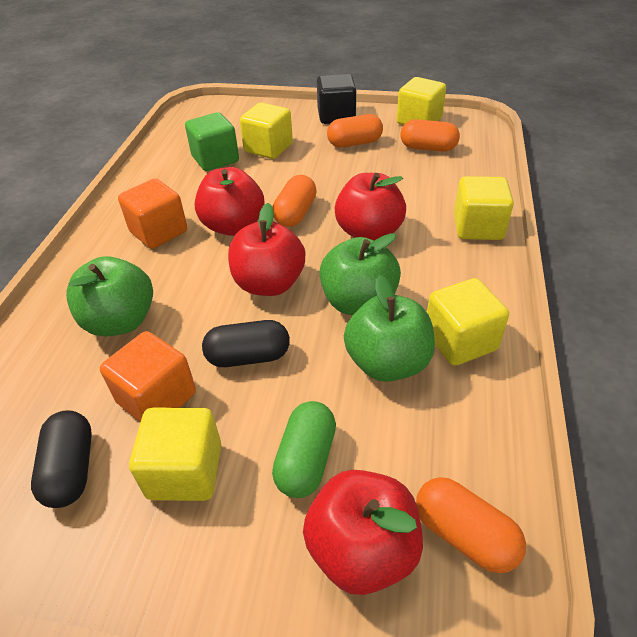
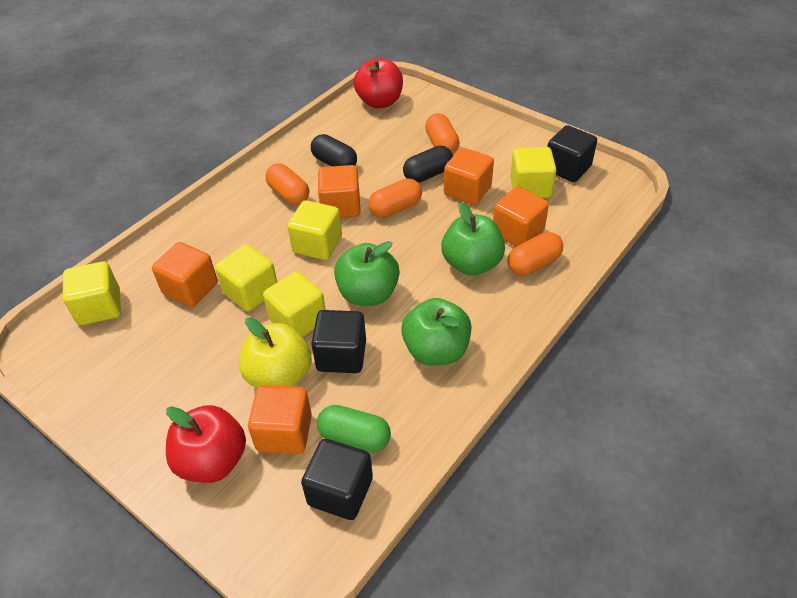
black cube: 1 -> 3
green cube: 1 -> 0
orange cube: 2 -> 5
red apple: 4 -> 2
yellow apple: 0 -> 1

